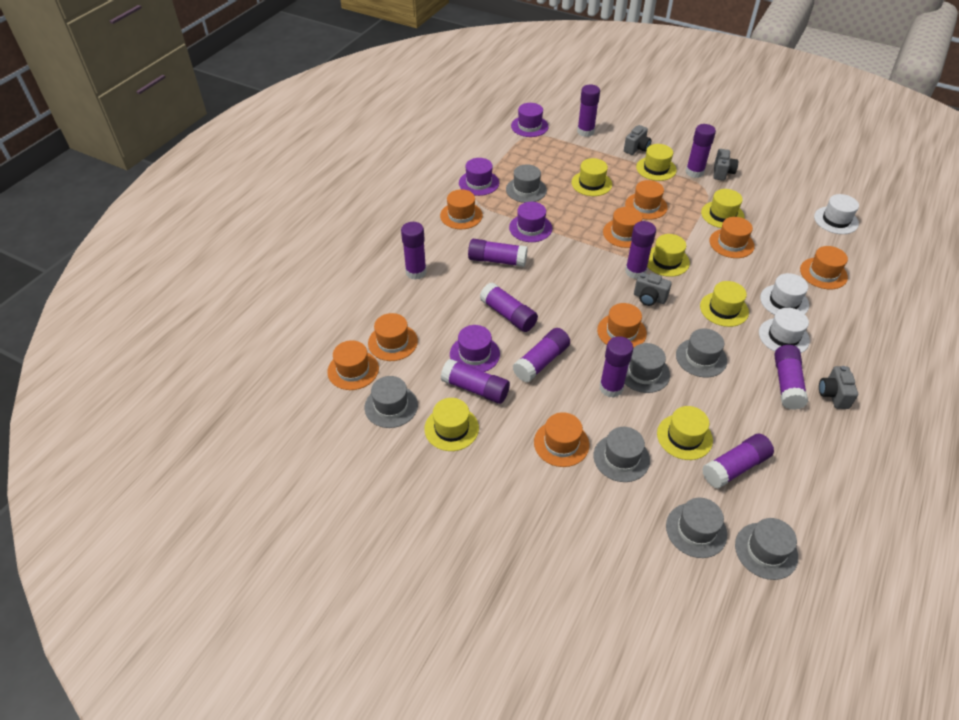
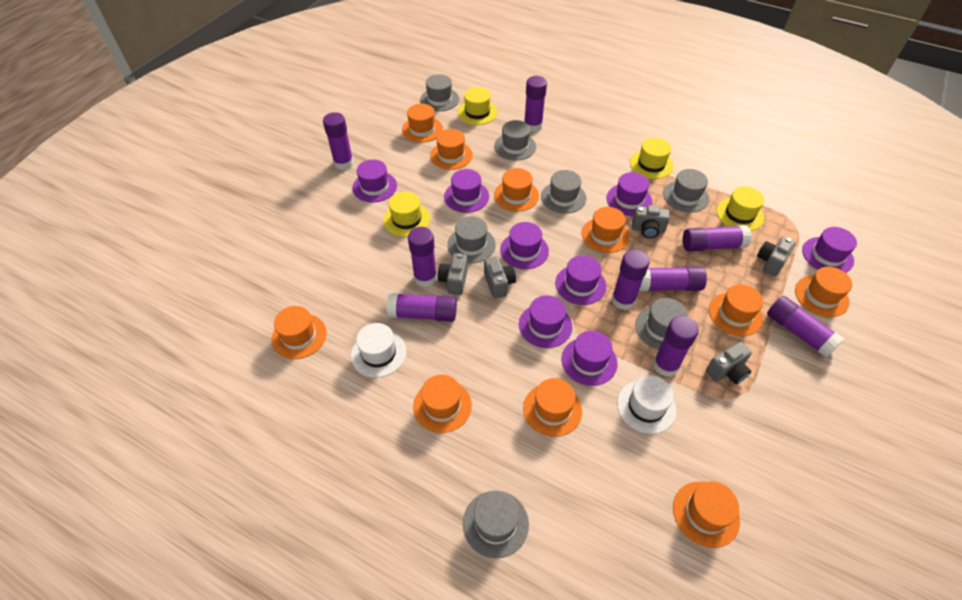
grey camera: 4 -> 5
orange hat: 9 -> 10
purple glue stick: 11 -> 9
purple hat: 4 -> 8
white hat: 3 -> 2
yellow hat: 7 -> 4

